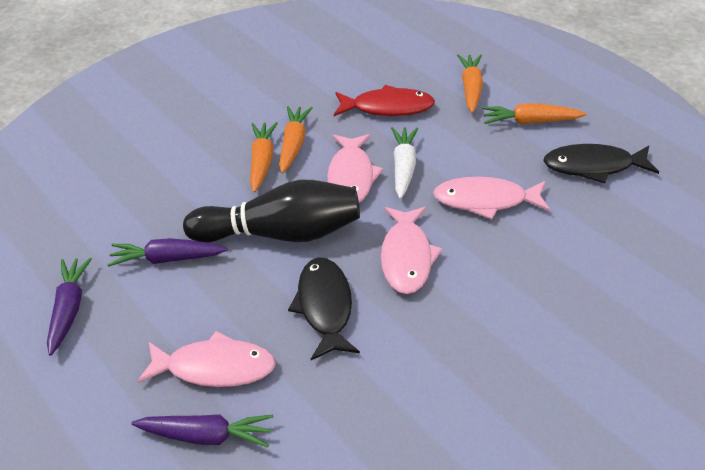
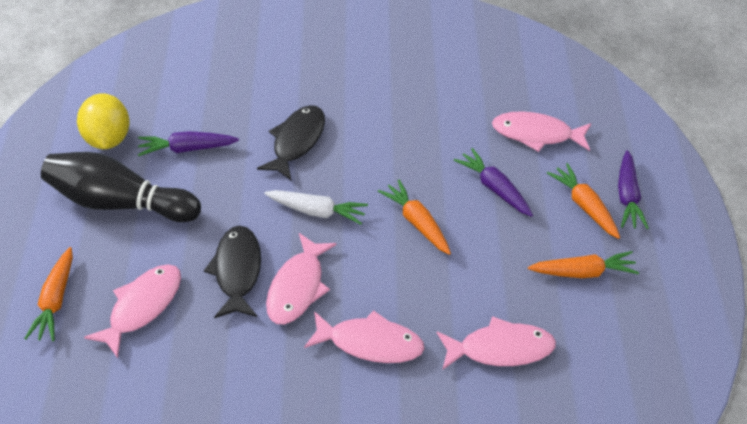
pink fish: 4 -> 5
red fish: 1 -> 0
yellow lemon: 0 -> 1

